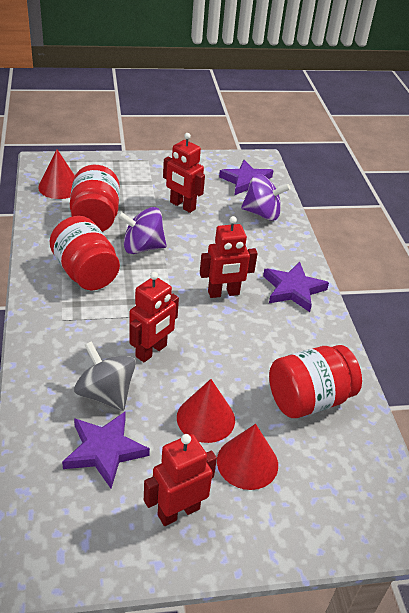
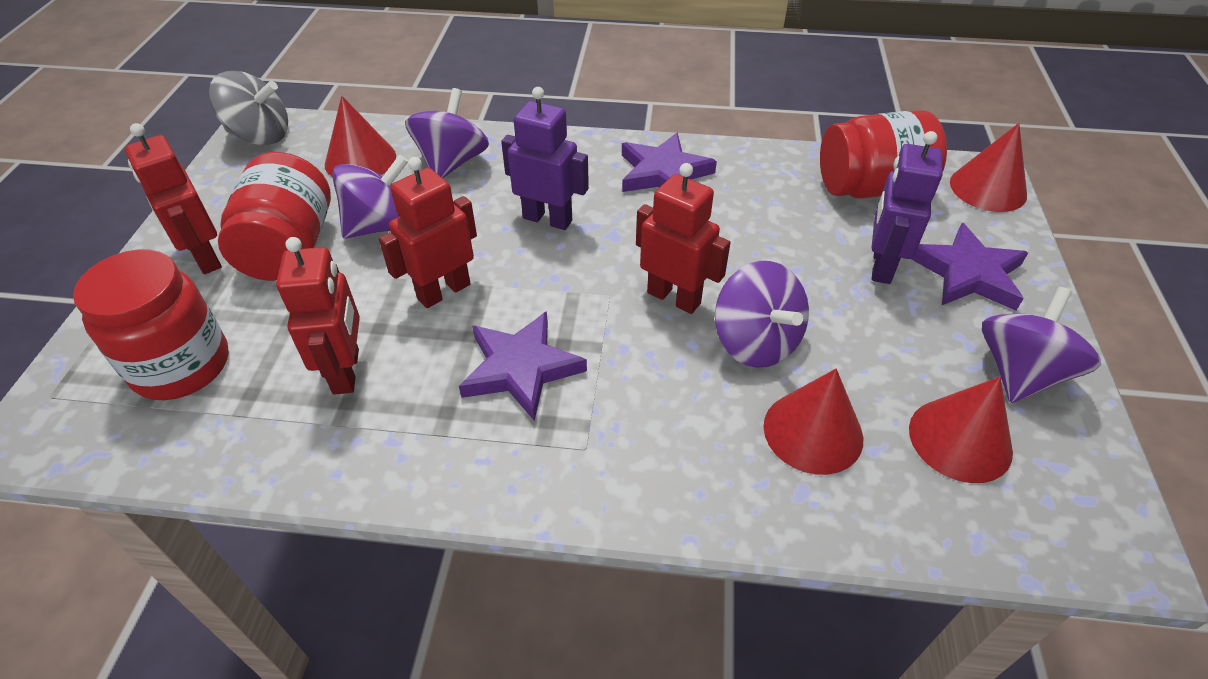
purple robot: 0 -> 2
purple spinning top: 2 -> 4
red cone: 3 -> 4

